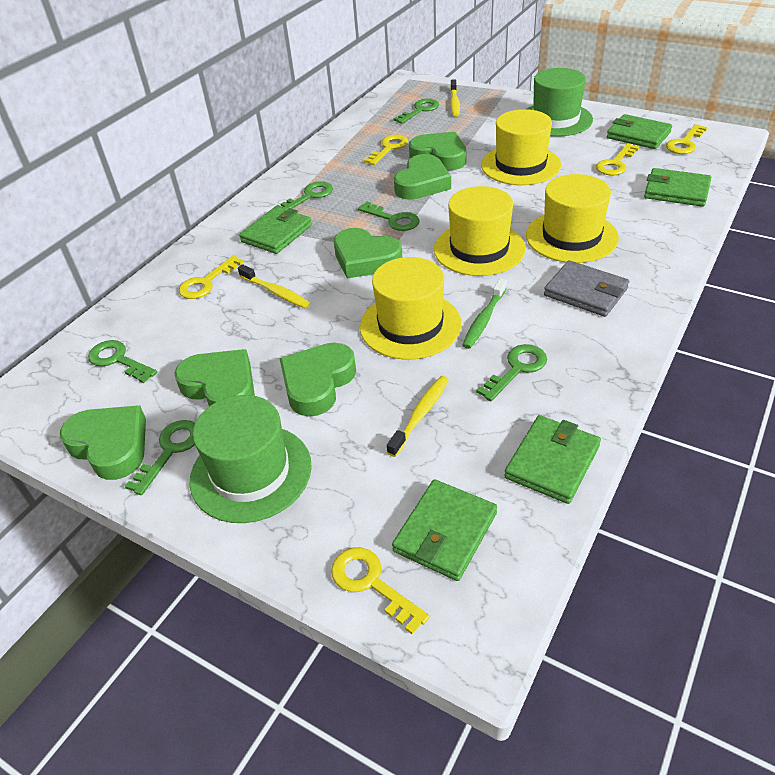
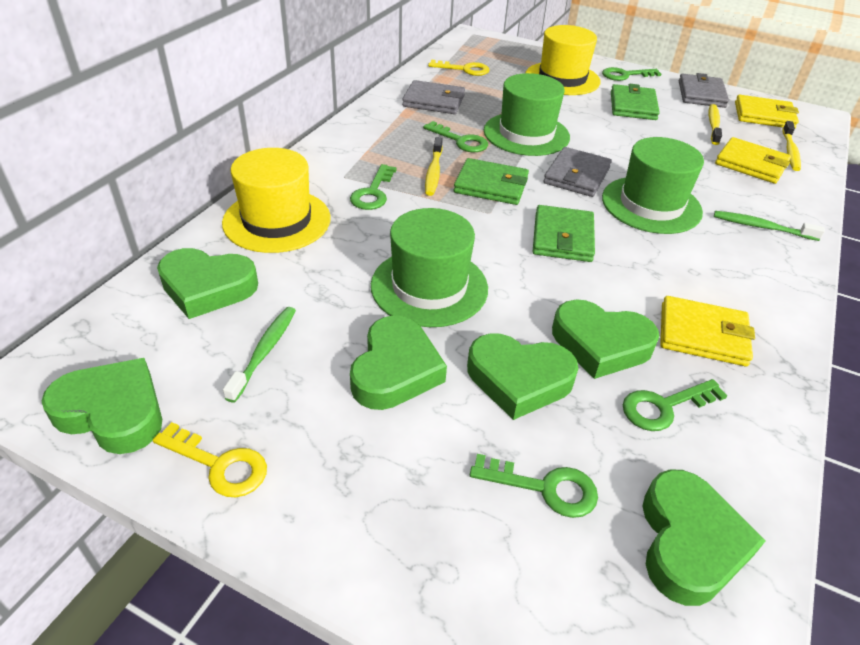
green hat: 2 -> 3
green key: 6 -> 5
green toothbrush: 1 -> 2
green wallet: 5 -> 3
grey wallet: 1 -> 3
yellow hat: 4 -> 2
yellow key: 5 -> 2
yellow wallet: 0 -> 3

